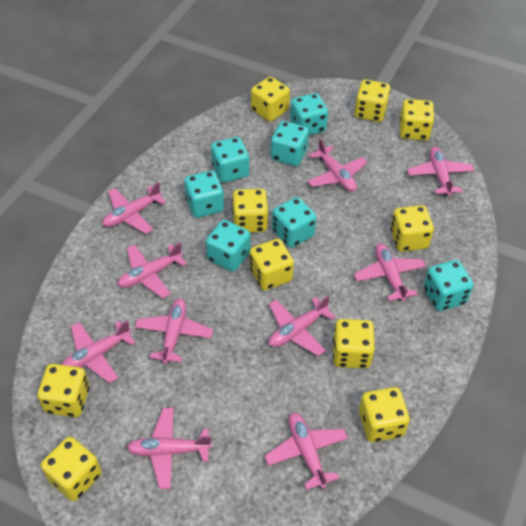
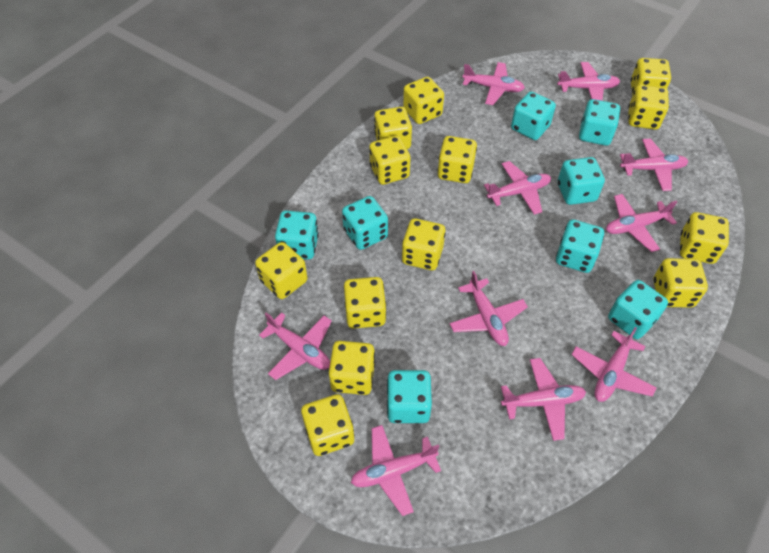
turquoise dice: 7 -> 8
yellow dice: 10 -> 13

